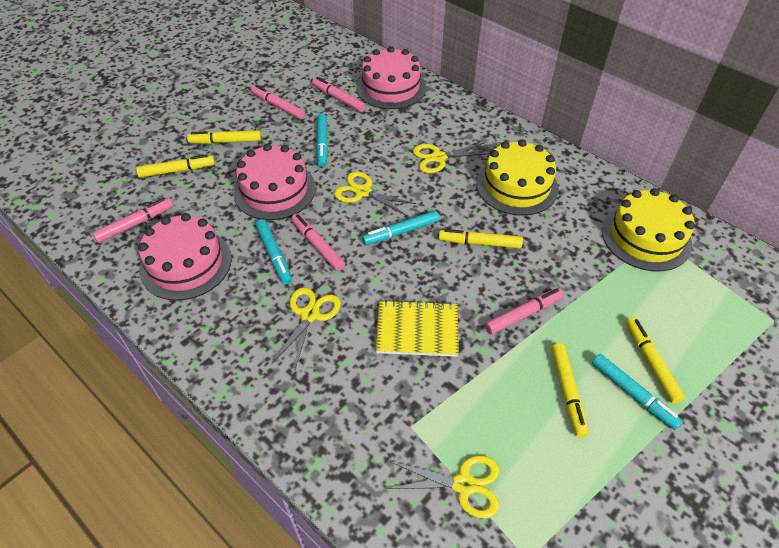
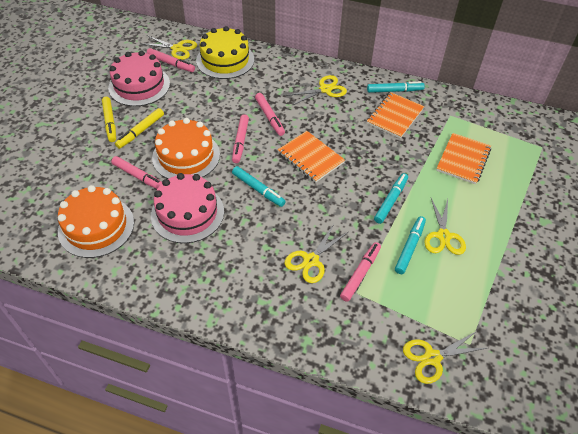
orange cake: 0 -> 2
orange notebook: 0 -> 3
pink cake: 3 -> 2
yellow cake: 2 -> 1
yellow marker: 5 -> 2
yellow notebook: 1 -> 0
yellow scissors: 4 -> 5

